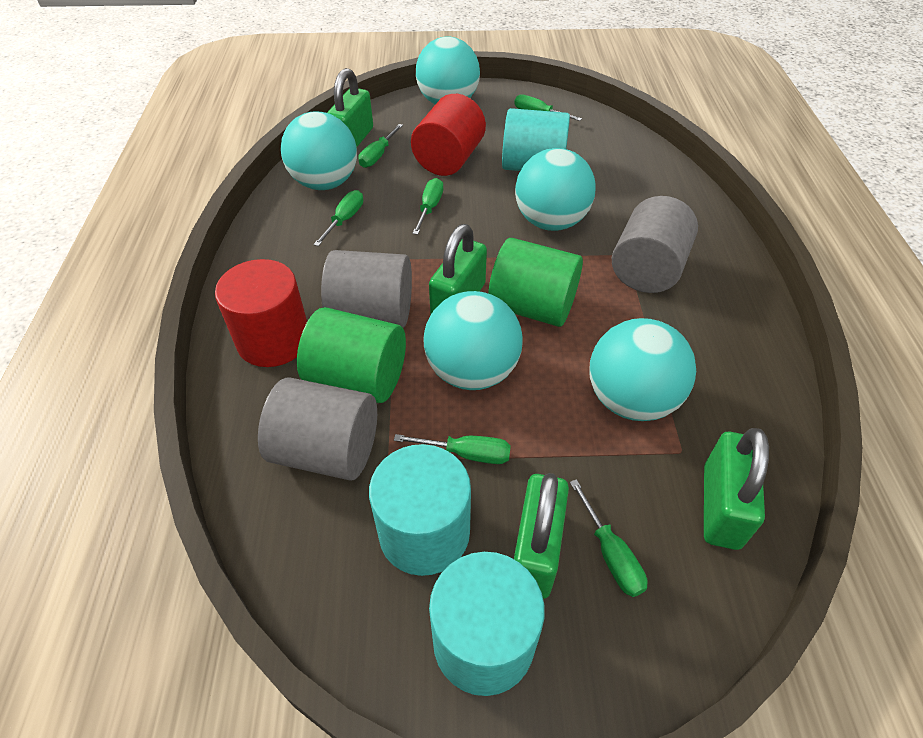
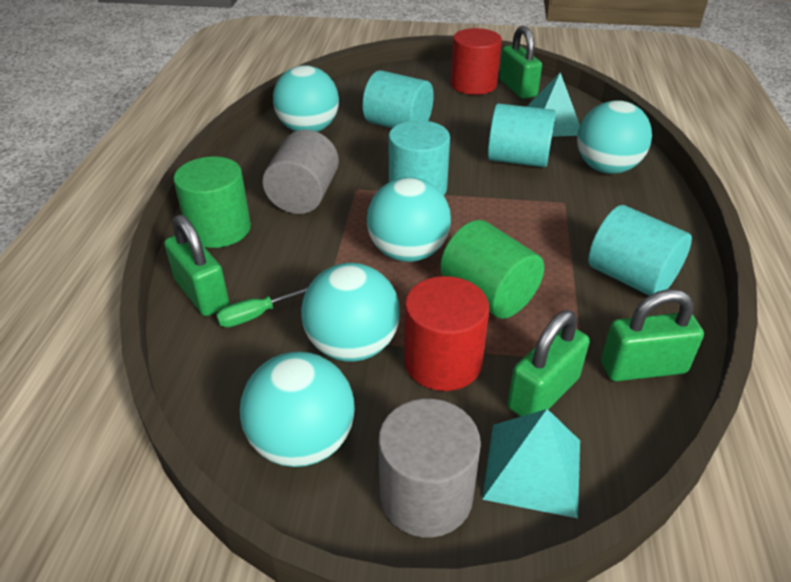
green screwdriver: 6 -> 1
grey cylinder: 3 -> 2
turquoise cylinder: 3 -> 4
turquoise pyramid: 0 -> 2

